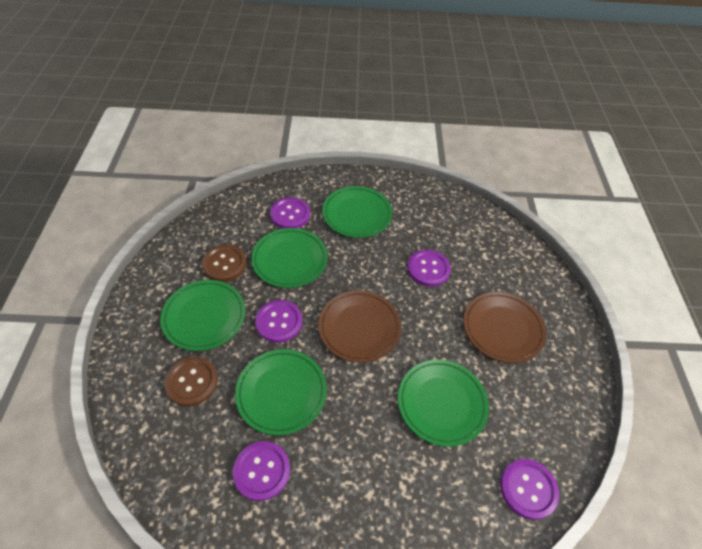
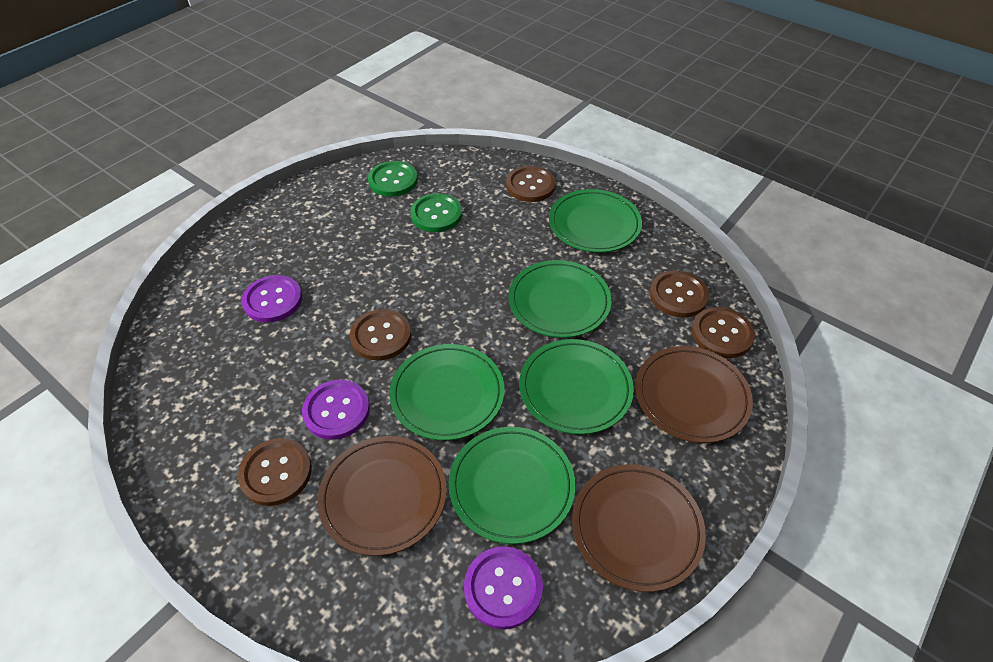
brown button: 2 -> 5
brown plate: 2 -> 3
green button: 0 -> 2
purple button: 5 -> 3

